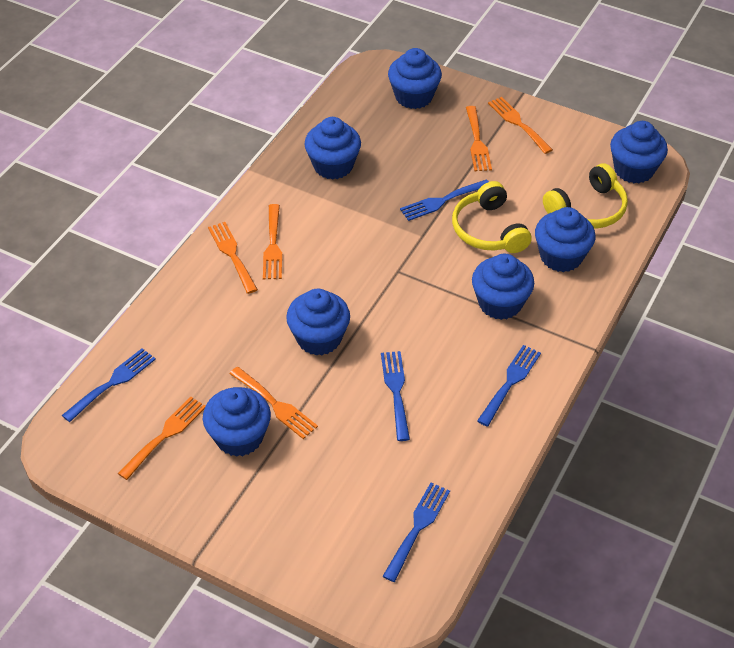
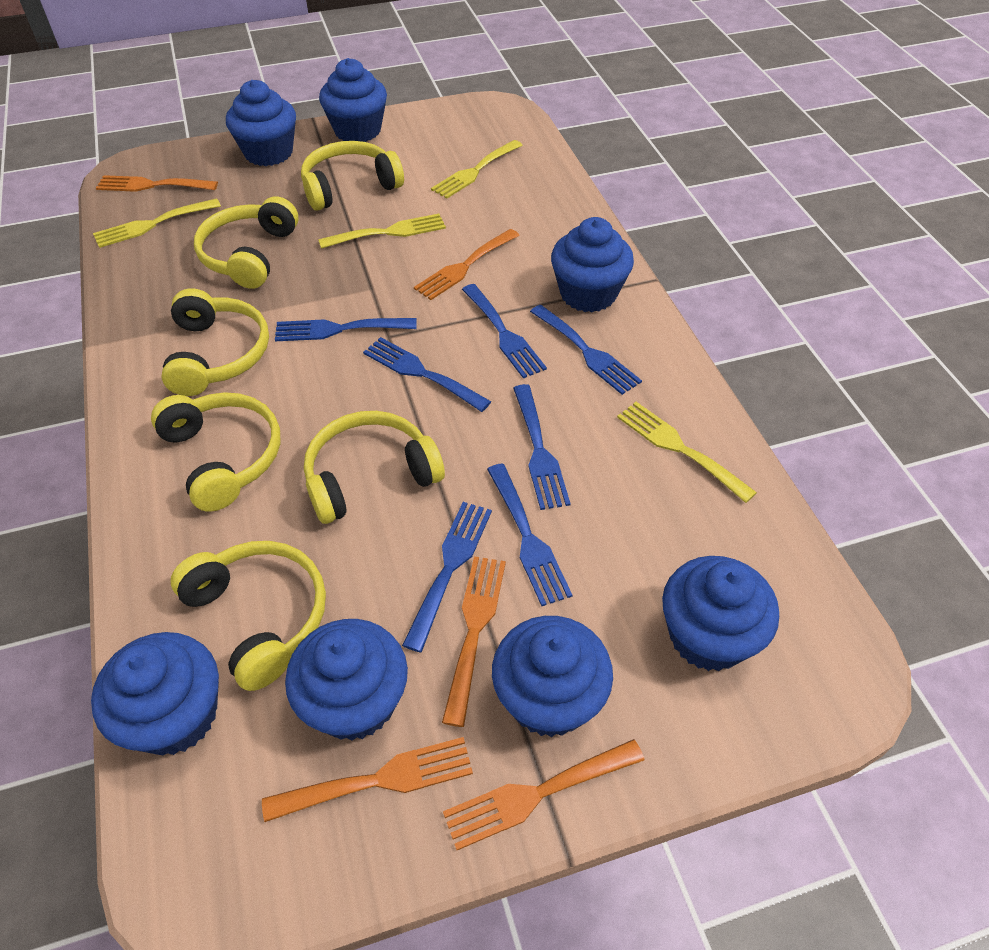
blue fork: 5 -> 7
orange fork: 6 -> 5
yellow fork: 0 -> 4
yellow headphones: 2 -> 6

